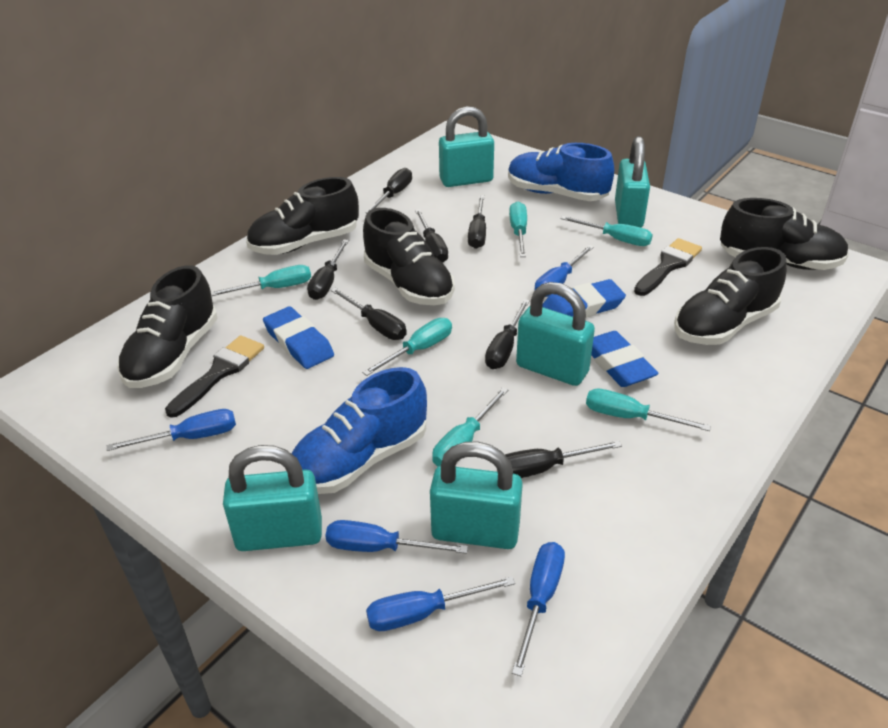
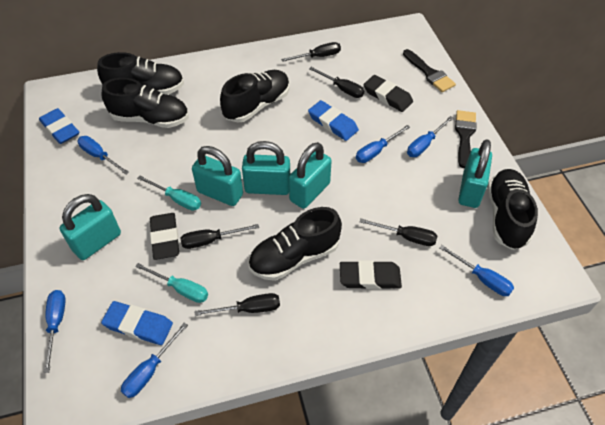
black eraser: 0 -> 3
black screwdriver: 7 -> 5
blue screwdriver: 5 -> 6
blue shoe: 2 -> 0
turquoise screwdriver: 6 -> 2

